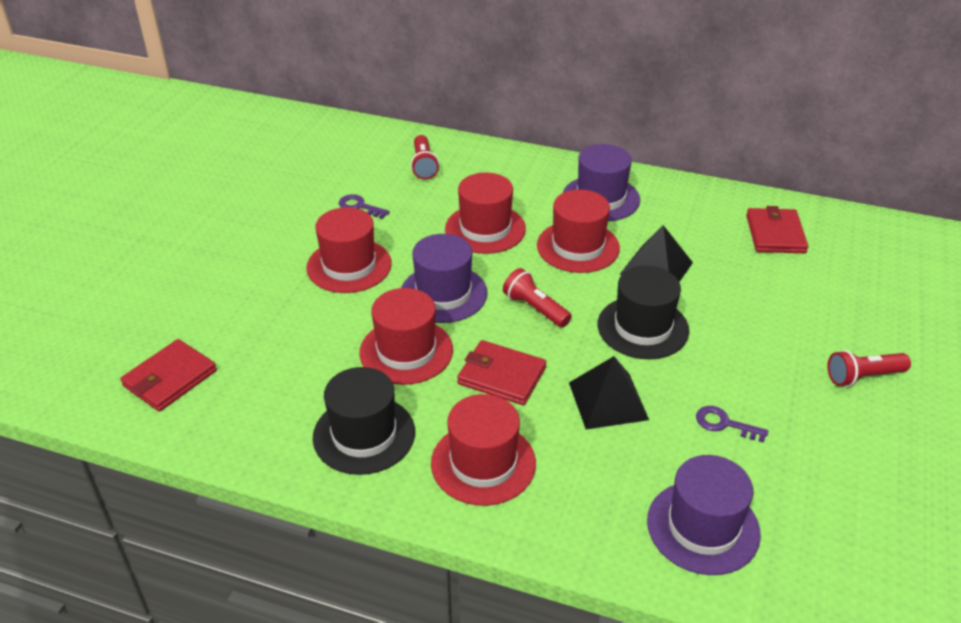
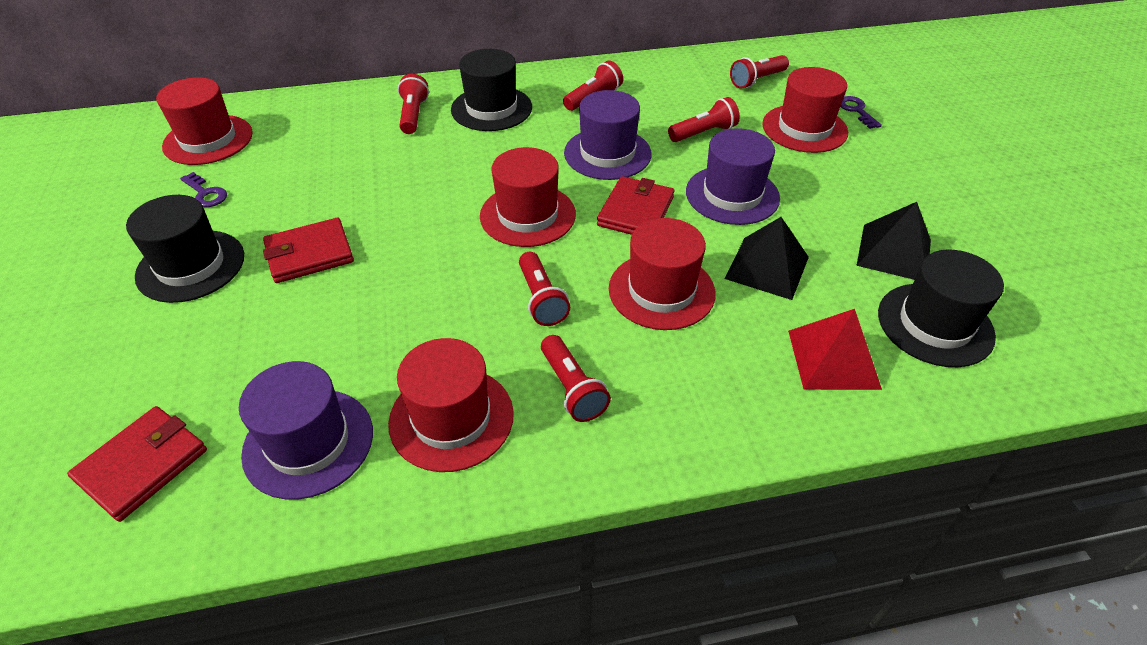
black hat: 2 -> 3
red flashlight: 3 -> 6
red pyramid: 0 -> 1

